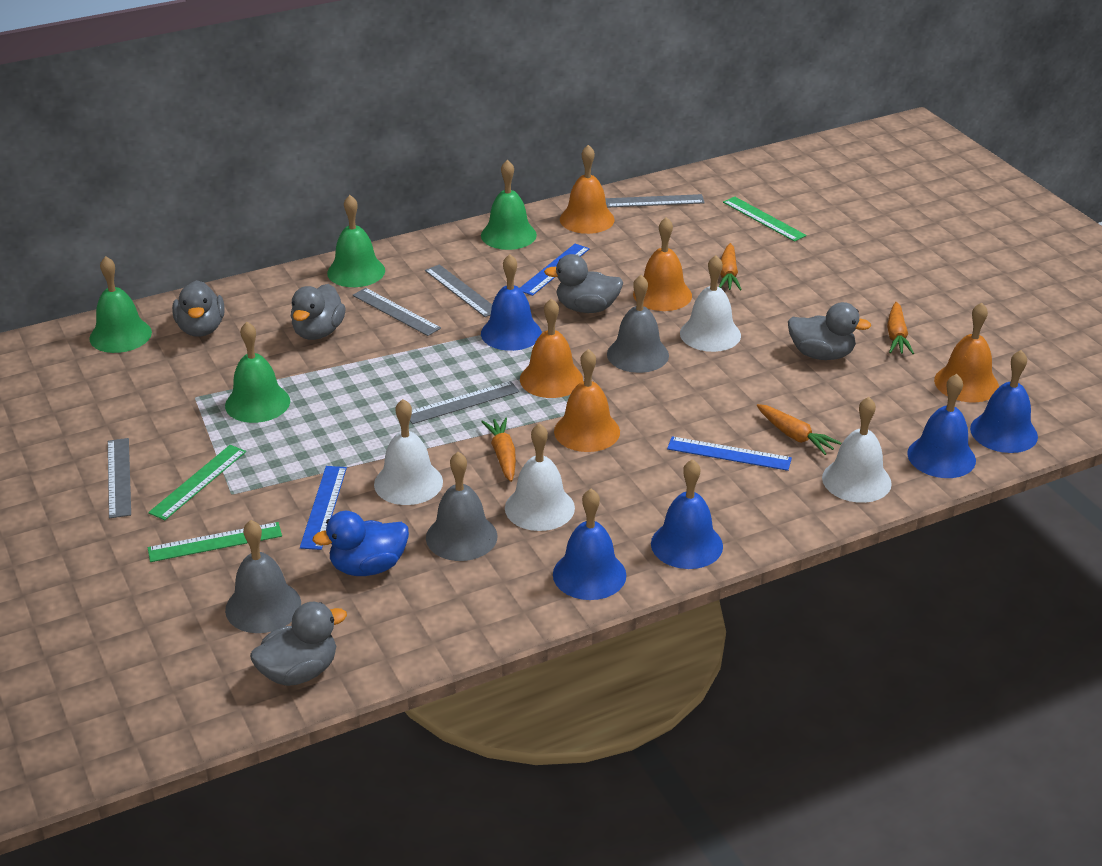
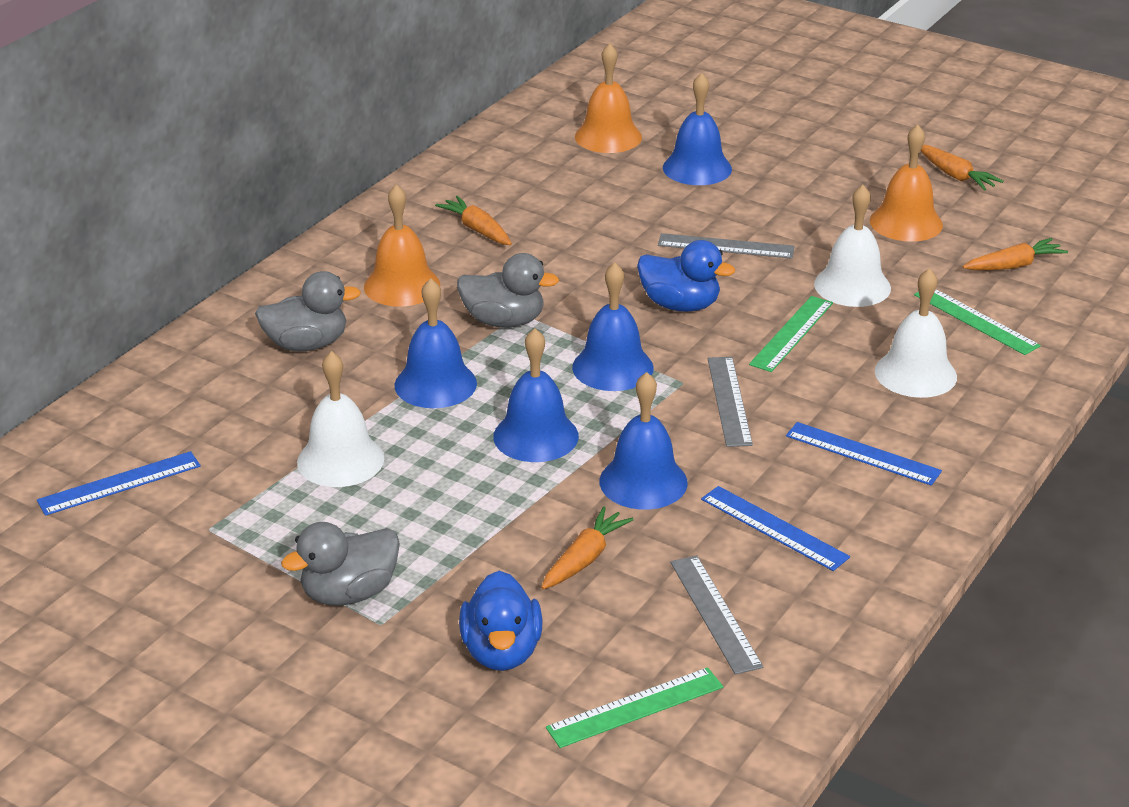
blue duck: 1 -> 2
green bell: 4 -> 0
grey bell: 3 -> 0
grey duck: 5 -> 3
grey ruler: 5 -> 3
orange bell: 5 -> 3
white bell: 4 -> 3

